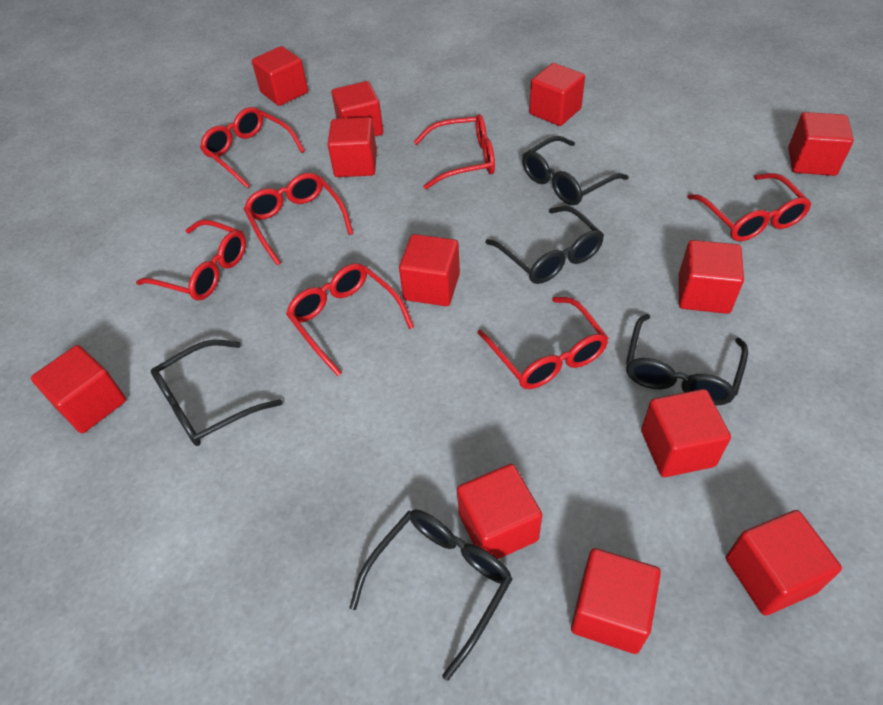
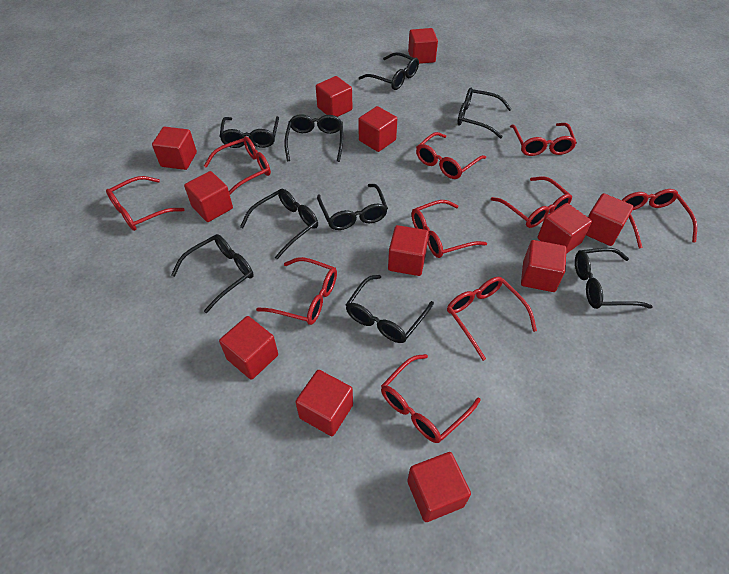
black glasses: 5 -> 9
red glasses: 7 -> 10

